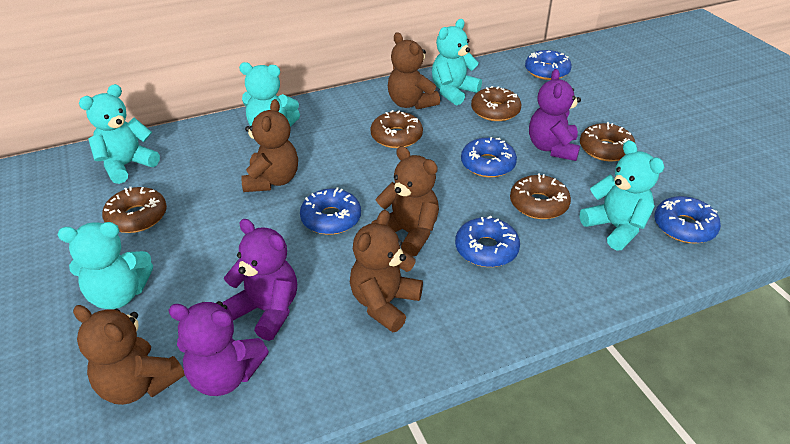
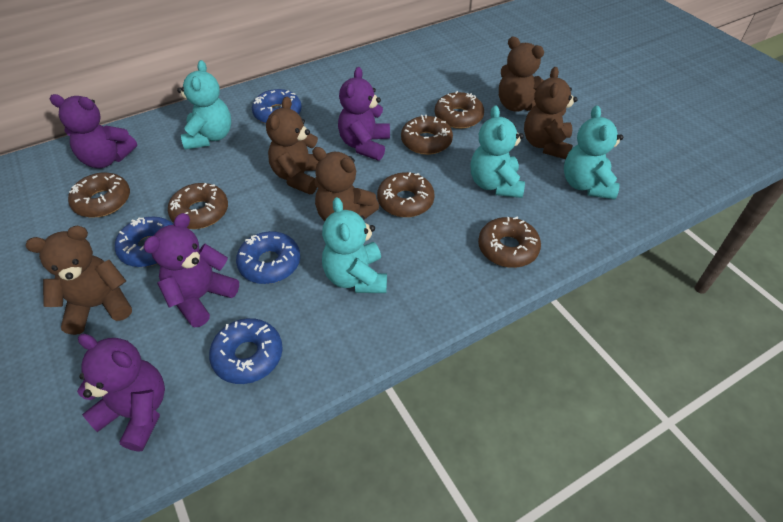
blue donut: 5 -> 4
brown donut: 5 -> 6
purple teddy bear: 3 -> 4
turquoise teddy bear: 5 -> 4

